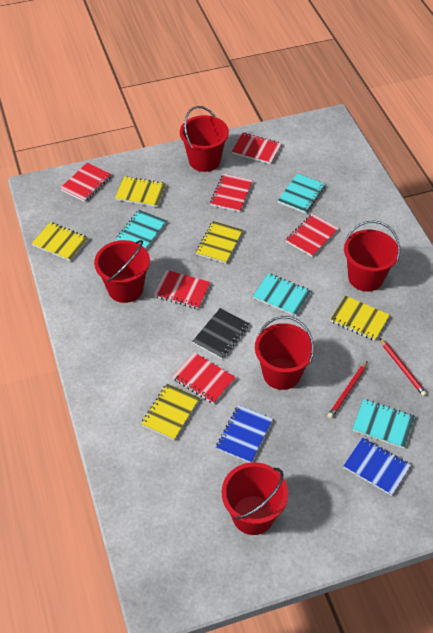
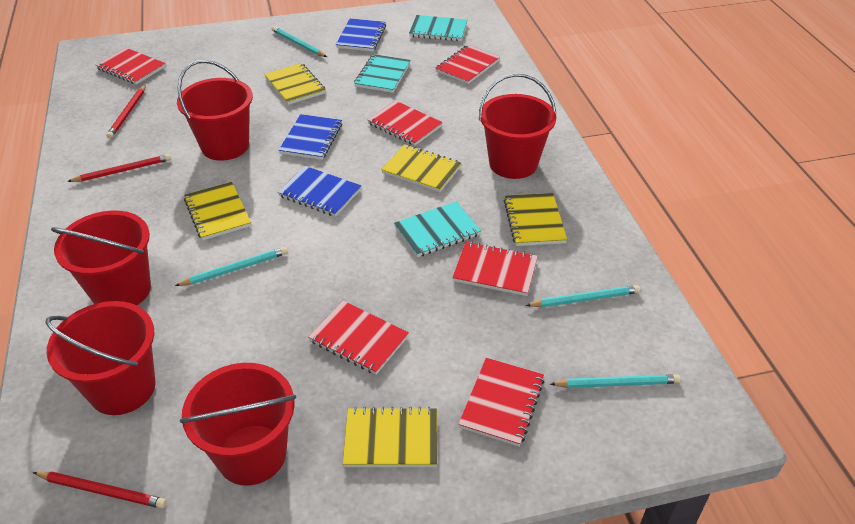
black notebook: 1 -> 0
blue notebook: 2 -> 3
red pencil: 2 -> 3
turquoise notebook: 4 -> 3
turquoise pencil: 0 -> 4

